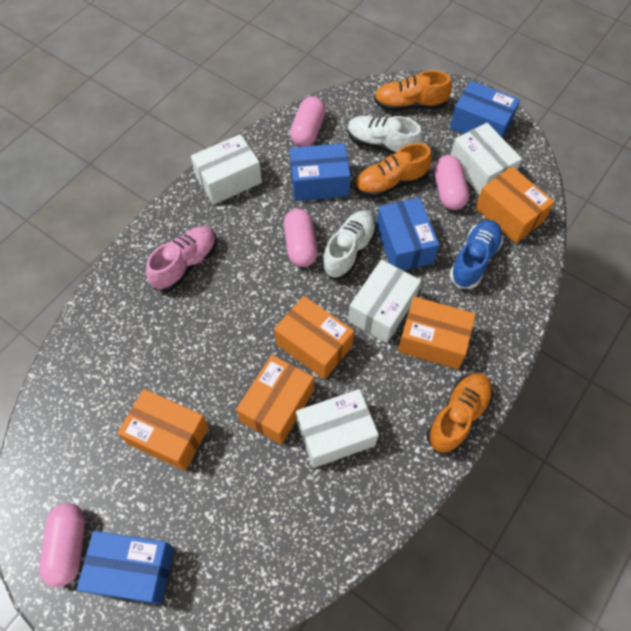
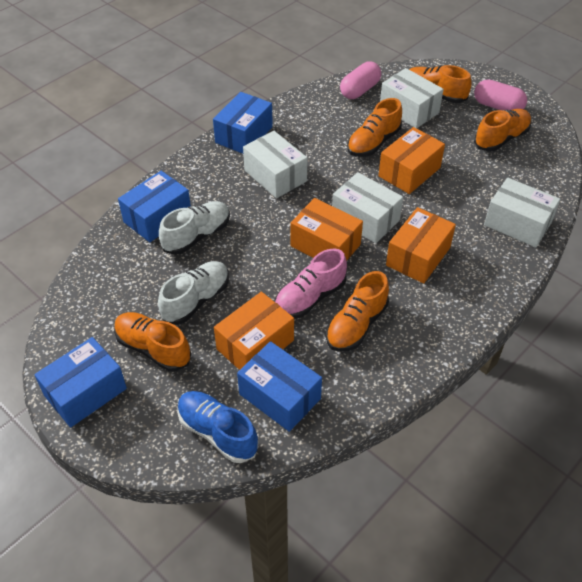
orange box: 5 -> 4
orange shoe: 3 -> 5
pink capsule: 4 -> 2

